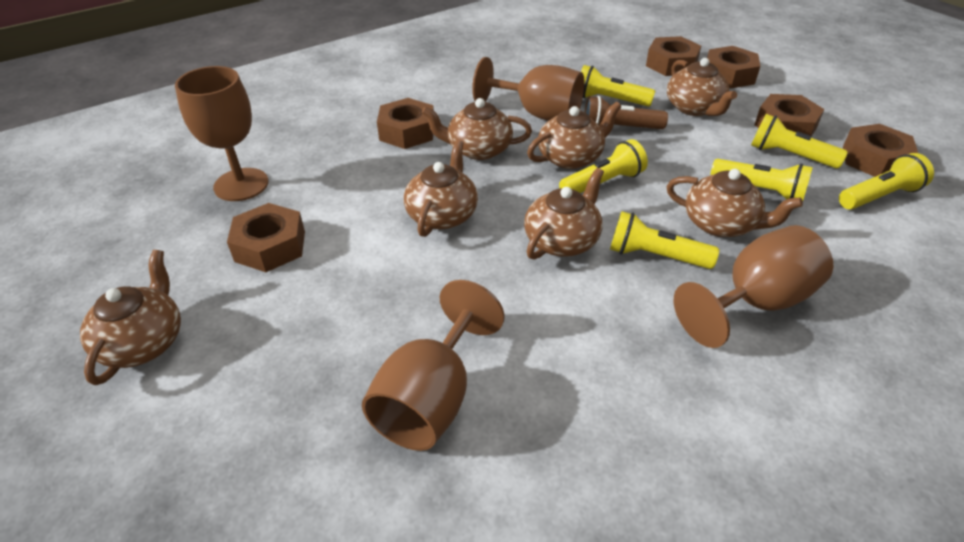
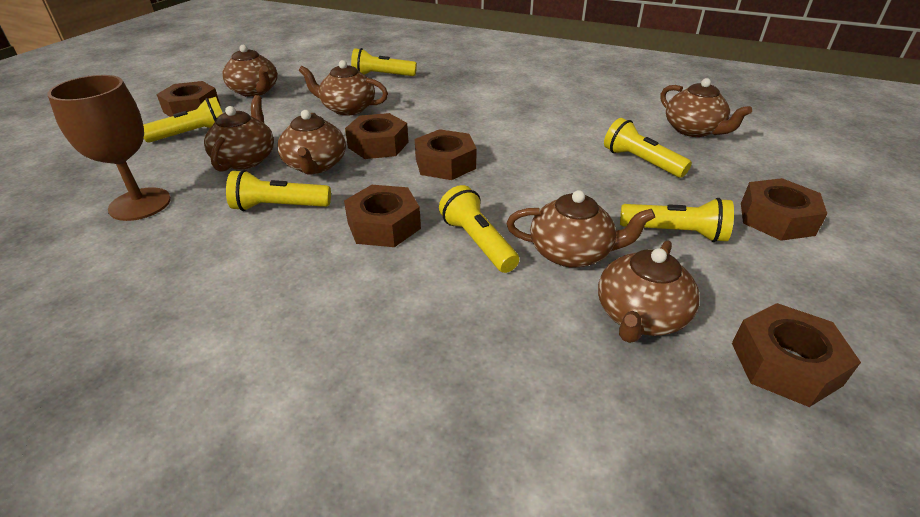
brown flashlight: 1 -> 0
brown goblet: 4 -> 1

